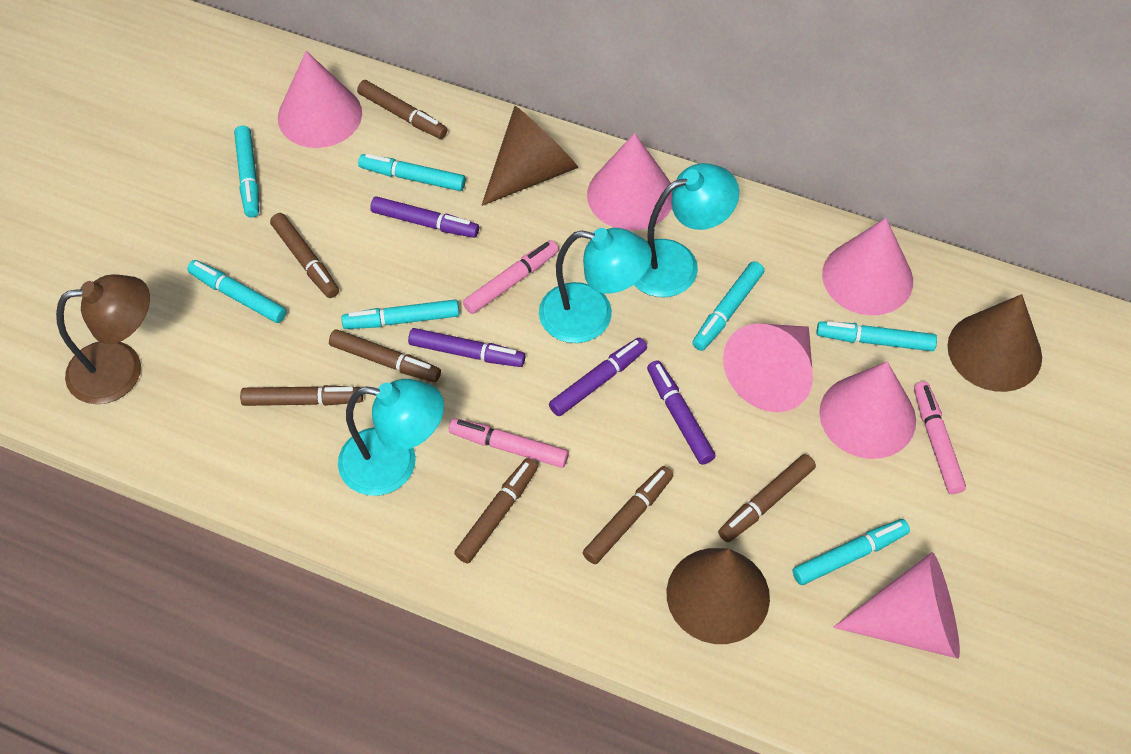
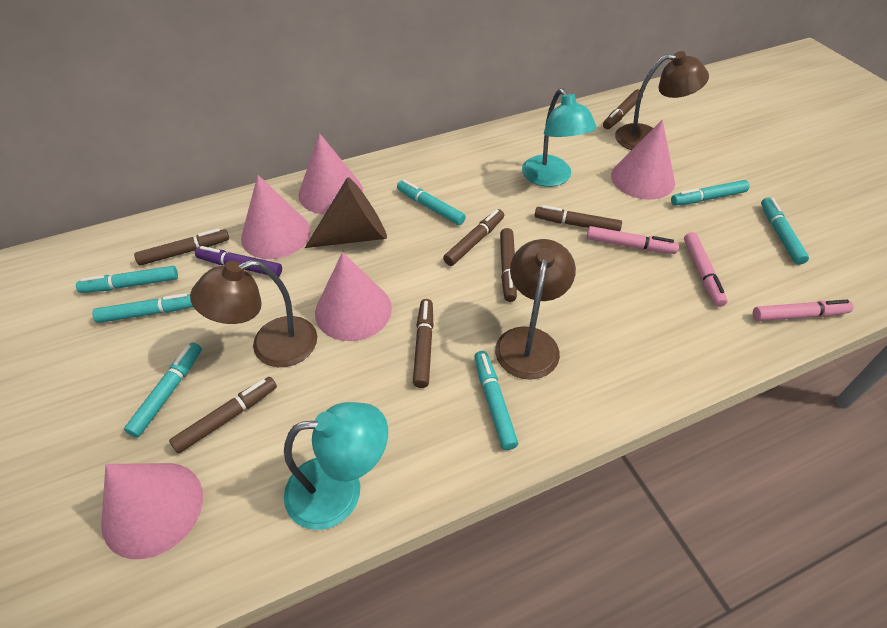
brown cone: 3 -> 1
brown lamp: 1 -> 3
pink cone: 6 -> 5
purple marker: 4 -> 1
turquoise lamp: 3 -> 2

